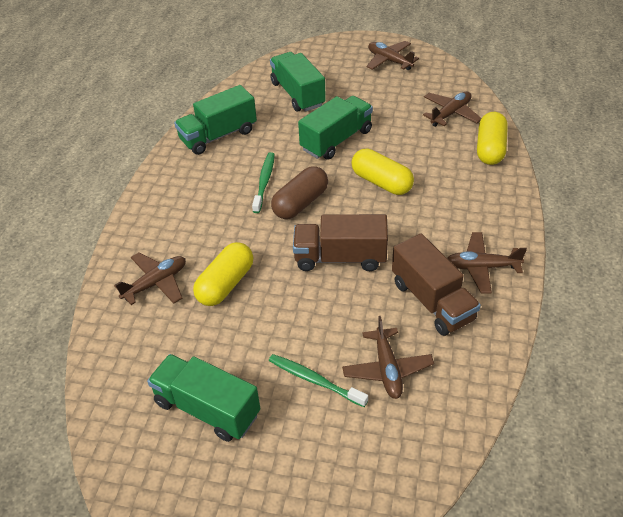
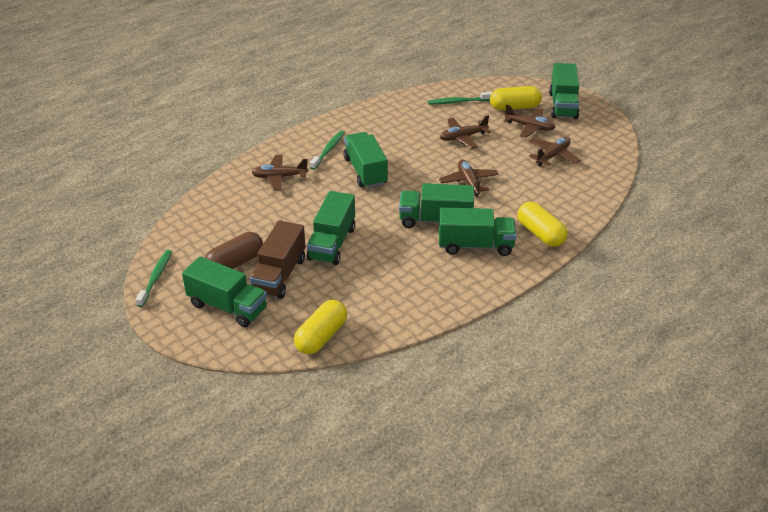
brown truck: 2 -> 1
green toothbrush: 2 -> 3
green truck: 4 -> 6

